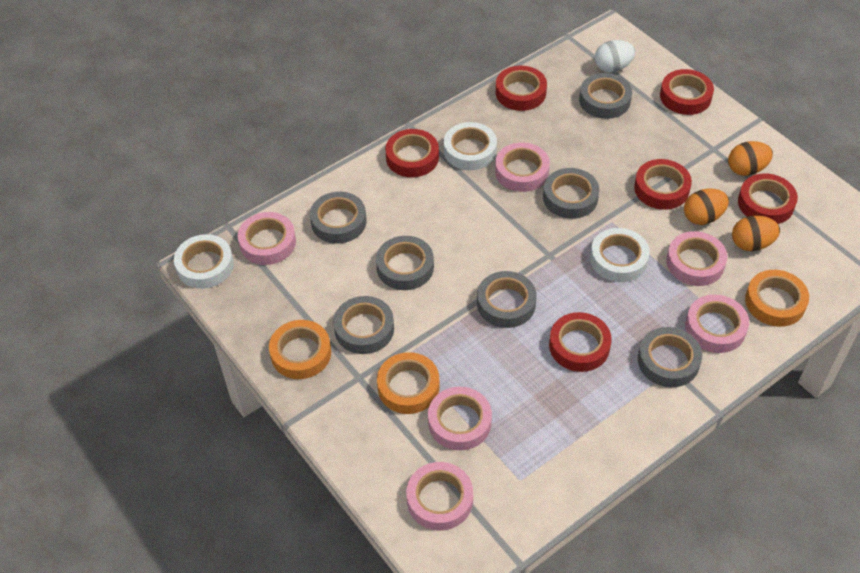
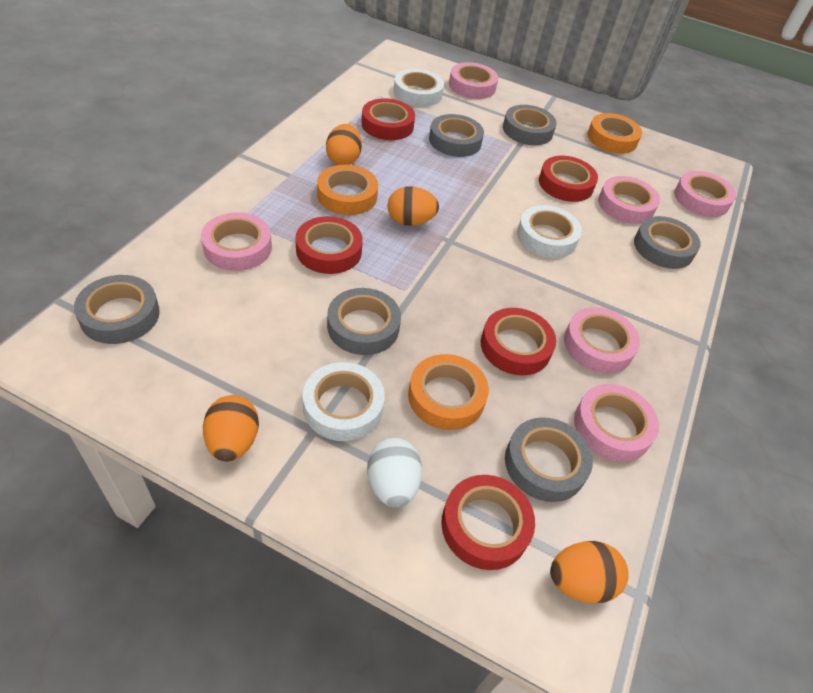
grey tape: 7 -> 6
orange egg: 3 -> 4
red tape: 6 -> 5

